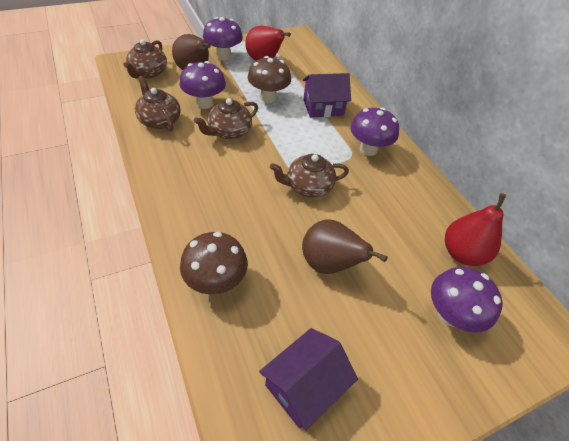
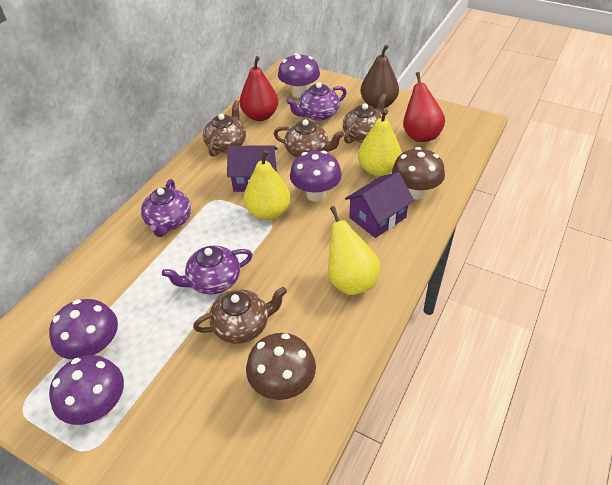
brown pear: 2 -> 1
purple teapot: 0 -> 3
yellow pear: 0 -> 3

